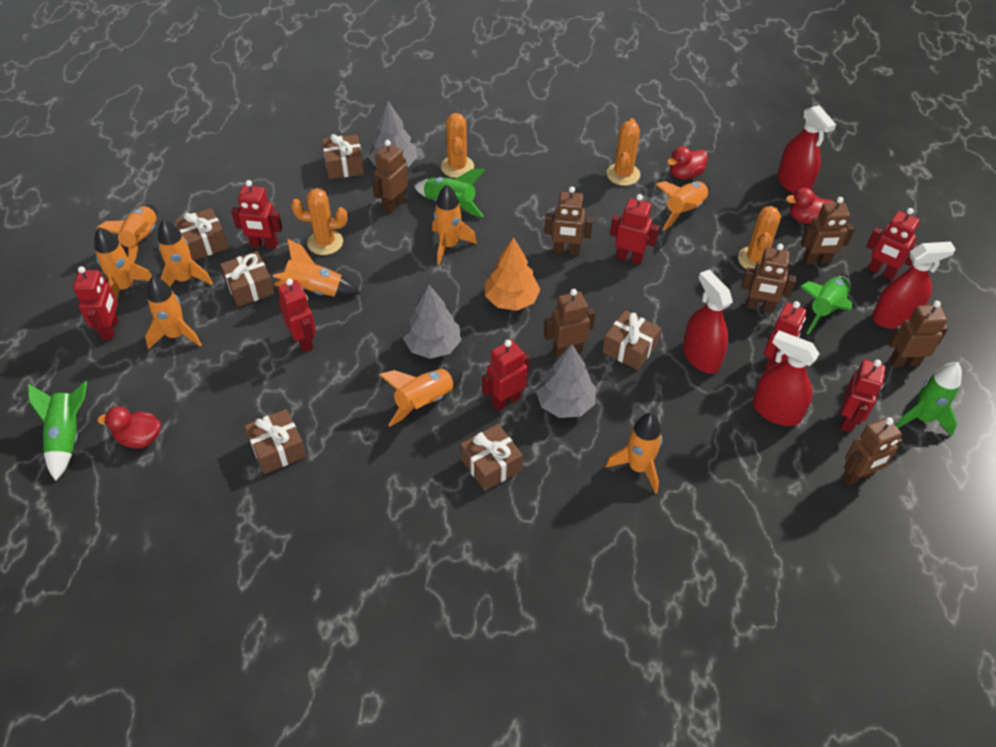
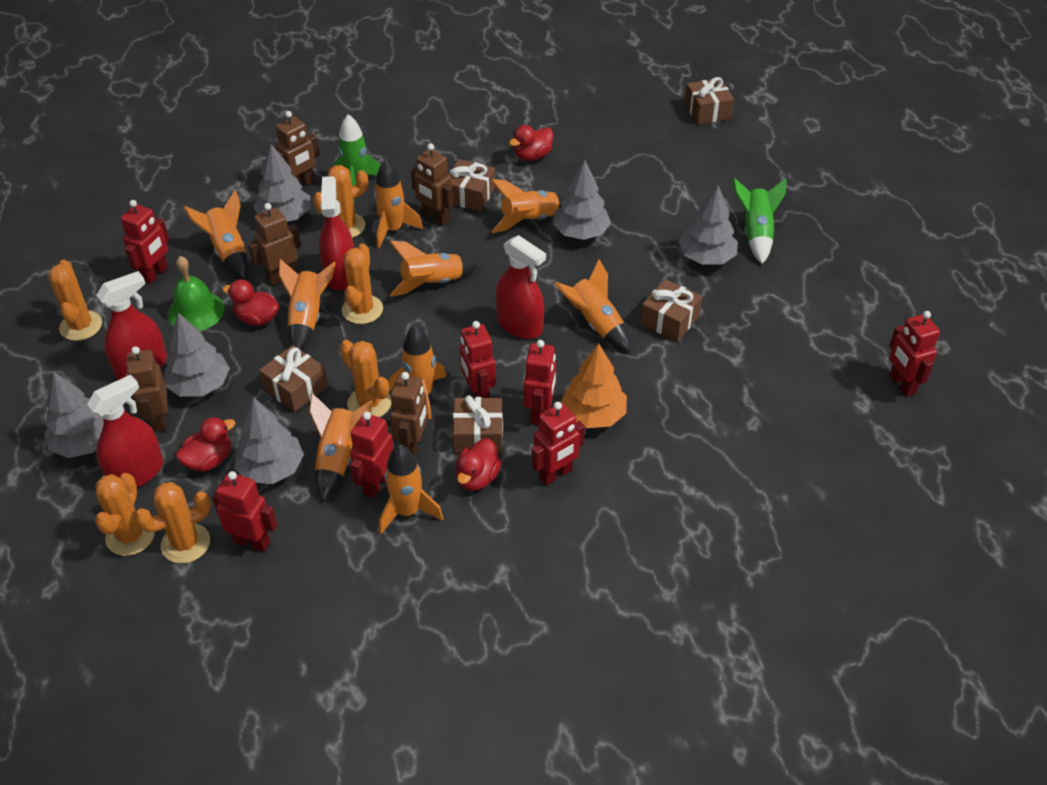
brown gift: 6 -> 5
brown robot: 7 -> 5
green bell: 0 -> 1
green rocket: 4 -> 2
grey tree: 3 -> 6
orange cactus: 4 -> 6
red duck: 3 -> 4
red robot: 8 -> 7

